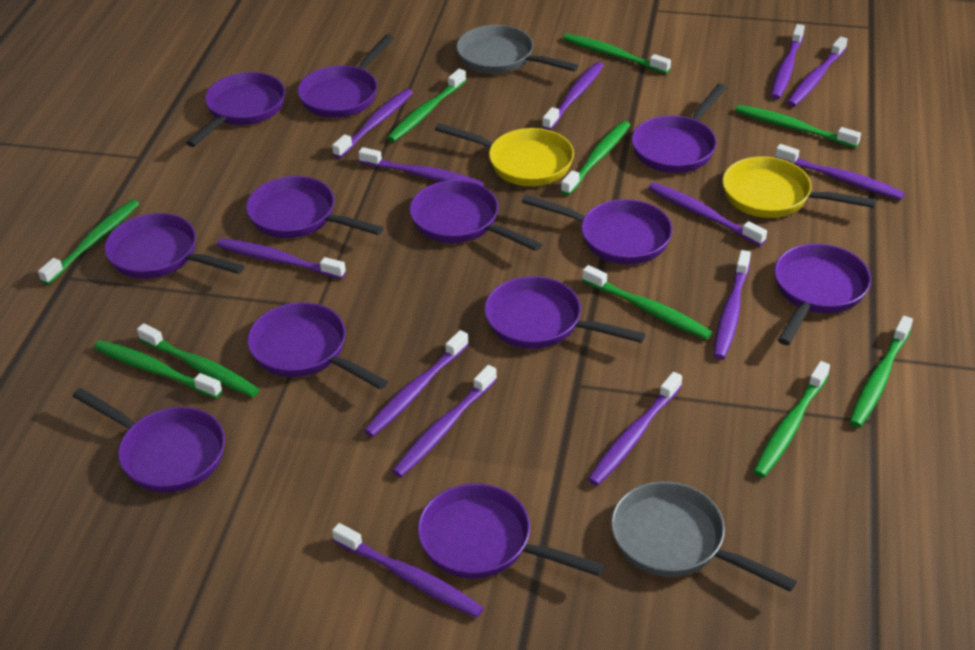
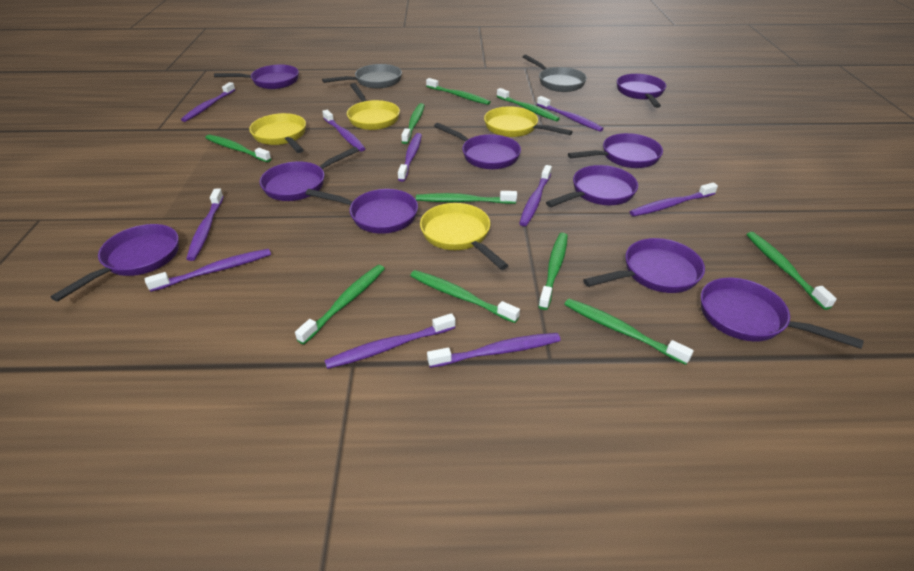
purple pan: 12 -> 10
purple toothbrush: 13 -> 10
yellow pan: 2 -> 4

